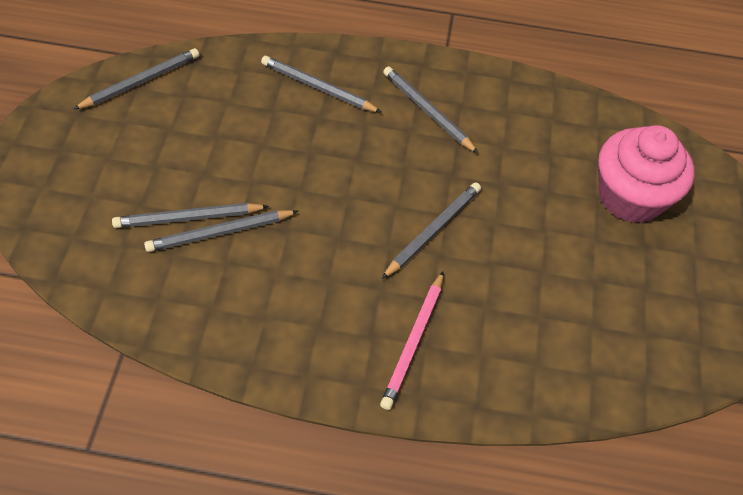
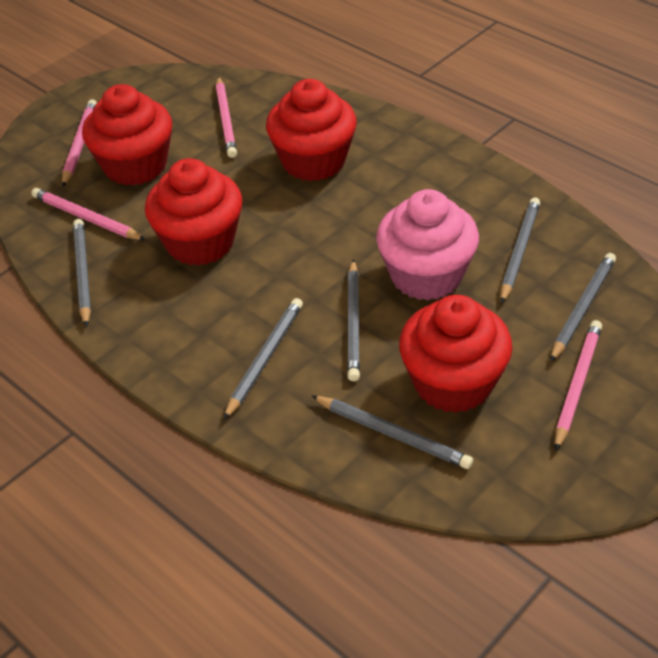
pink pencil: 1 -> 4
red cupcake: 0 -> 4

